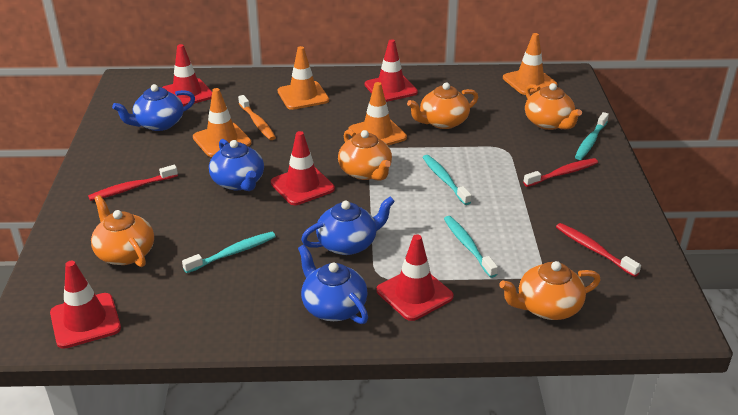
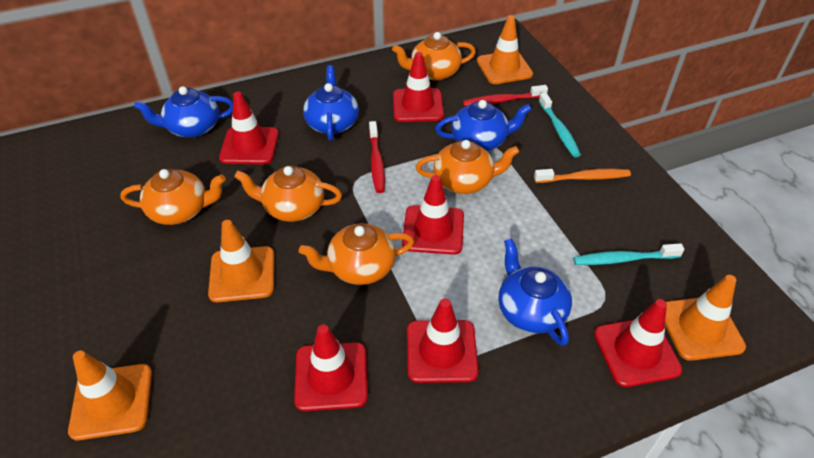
red toothbrush: 3 -> 2
red traffic cone: 5 -> 6
turquoise toothbrush: 4 -> 2

